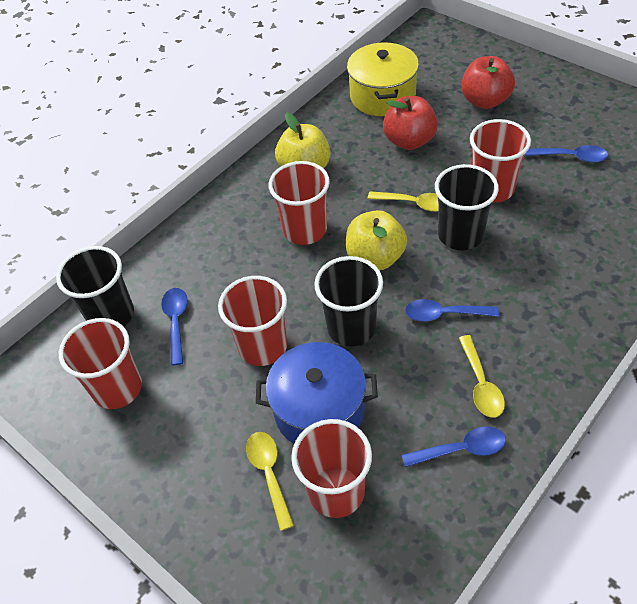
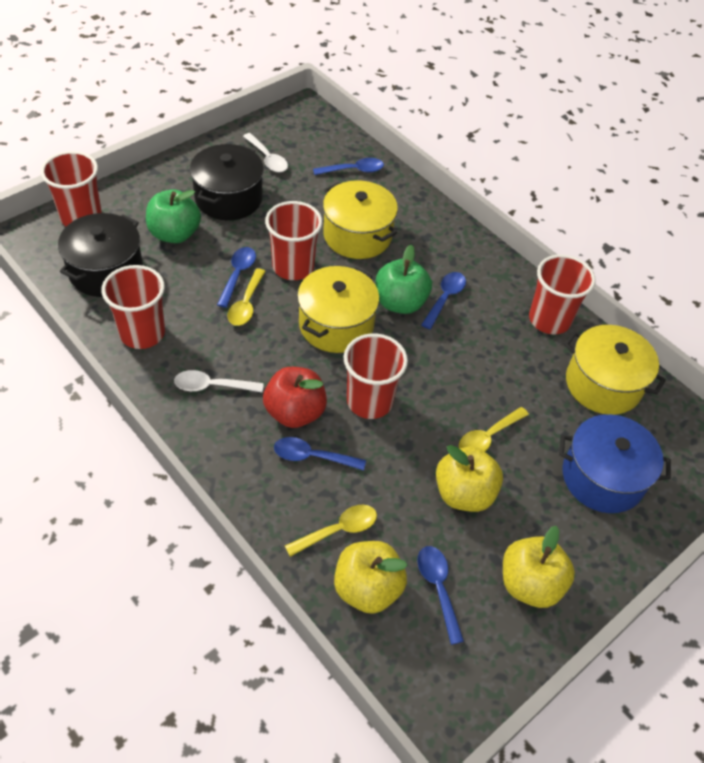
black cup: 3 -> 0
black pot: 0 -> 2
blue spoon: 4 -> 5
green apple: 0 -> 2
red apple: 2 -> 1
white spoon: 0 -> 2
yellow apple: 2 -> 3
yellow pot: 1 -> 3

